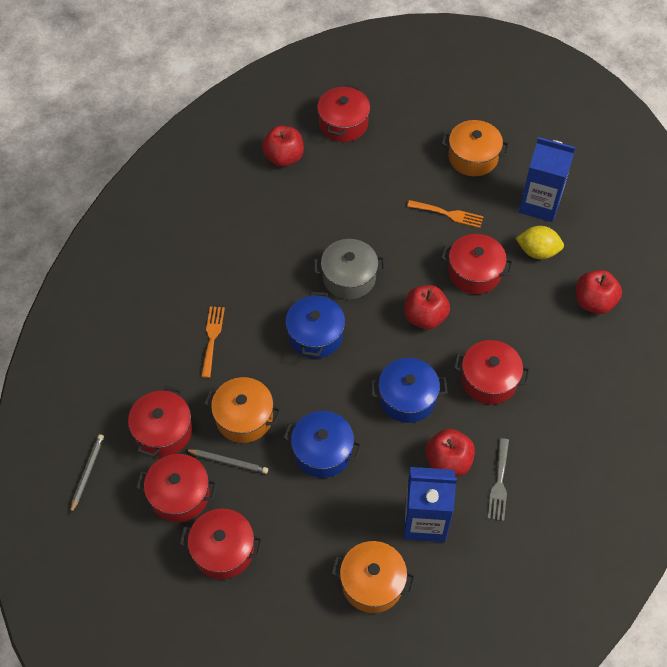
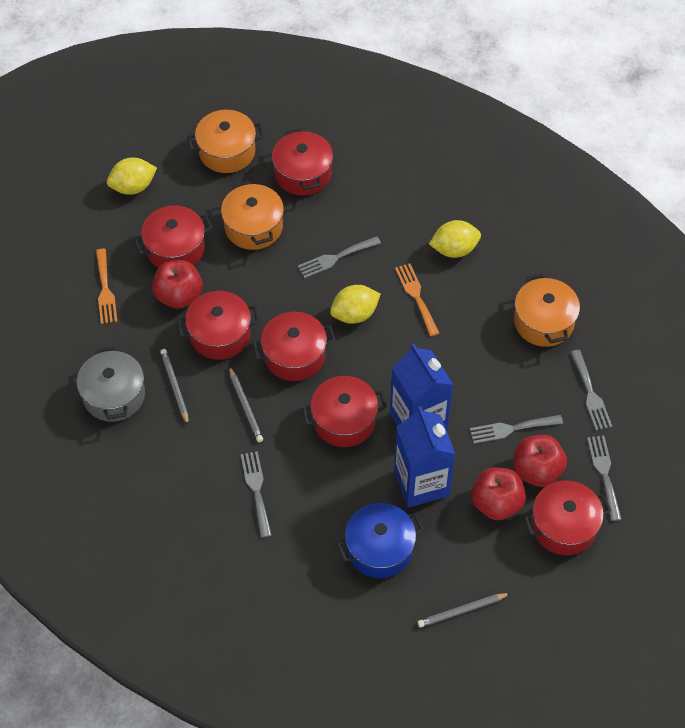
blue pot: 3 -> 1
grey fork: 1 -> 5
grey pencil: 2 -> 3
red apple: 4 -> 3
yellow lemon: 1 -> 3

